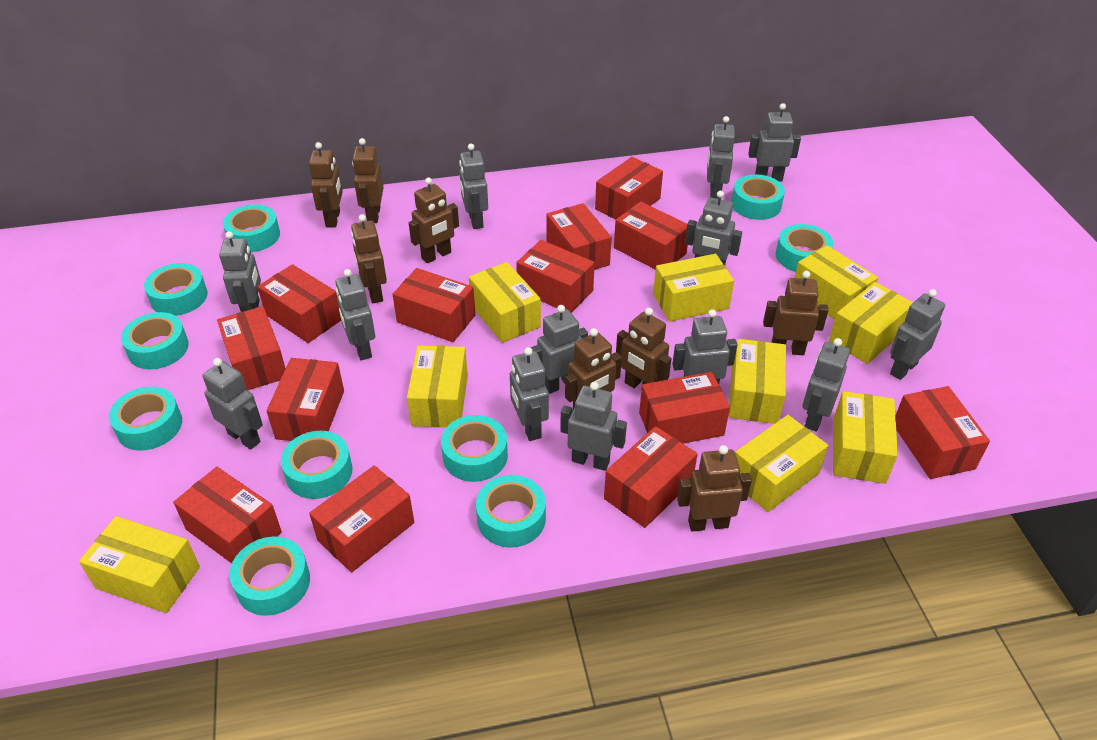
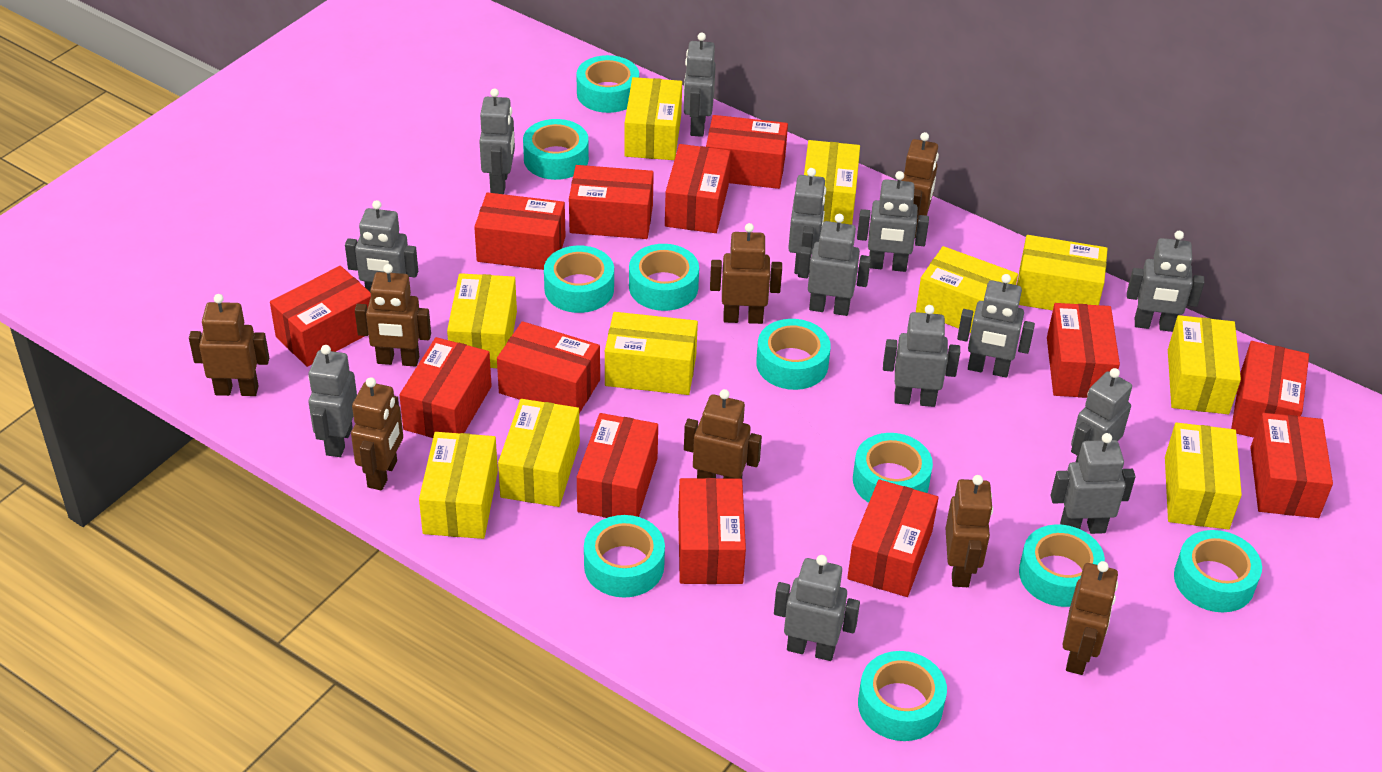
yellow box: 9 -> 10

